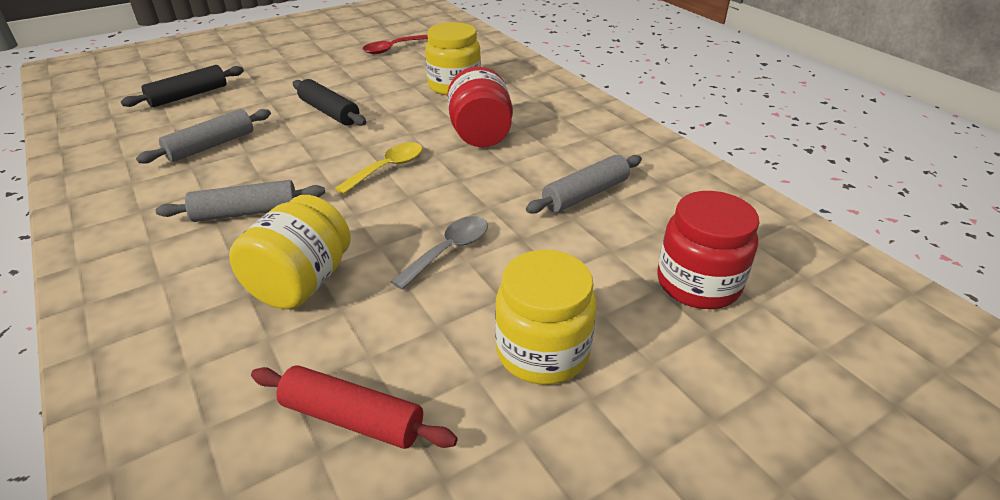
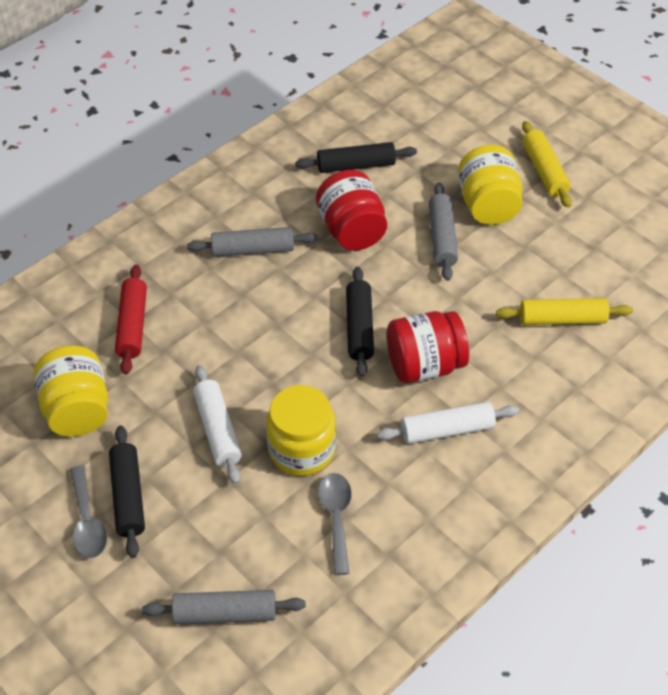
black rolling pin: 2 -> 3
grey spoon: 1 -> 2
red spoon: 1 -> 0
white rolling pin: 0 -> 2
yellow rolling pin: 0 -> 2
yellow spoon: 1 -> 0

